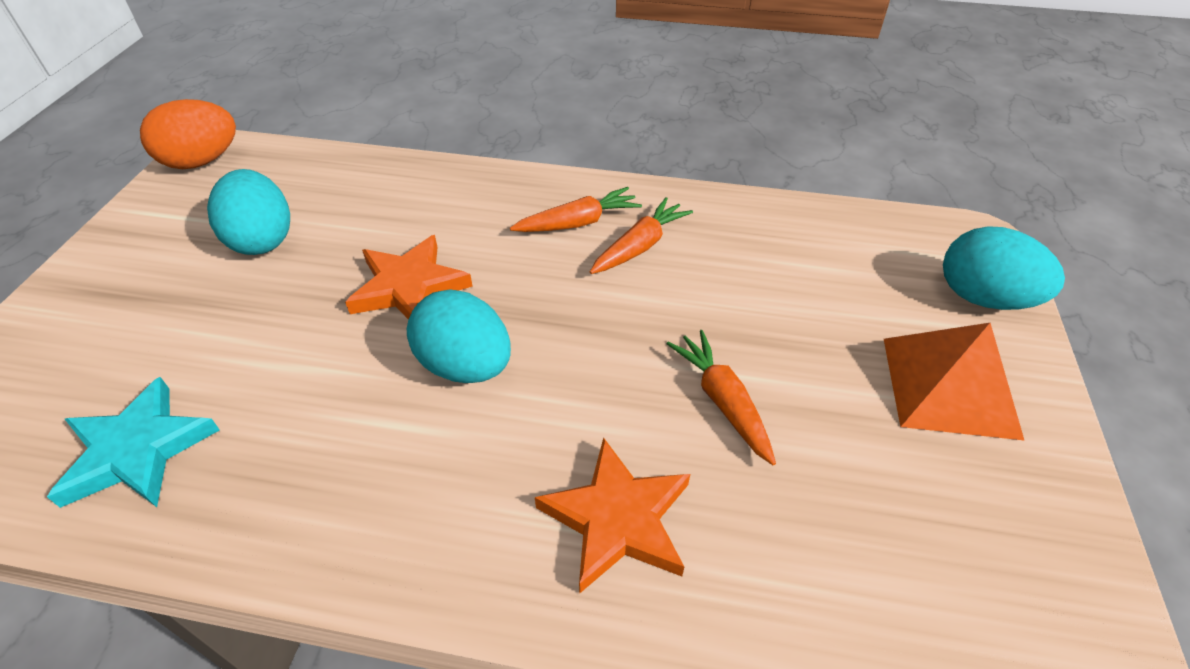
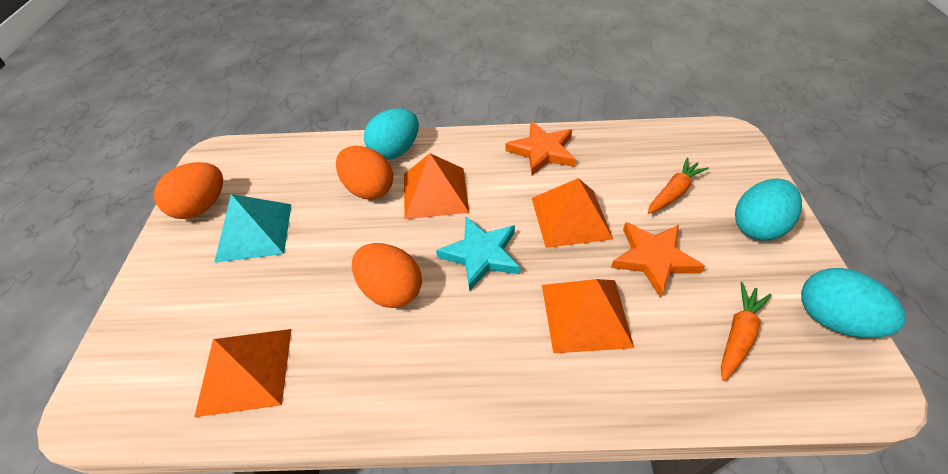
orange carrot: 3 -> 2
orange egg: 1 -> 3
orange pyramid: 1 -> 4
turquoise pyramid: 0 -> 1

